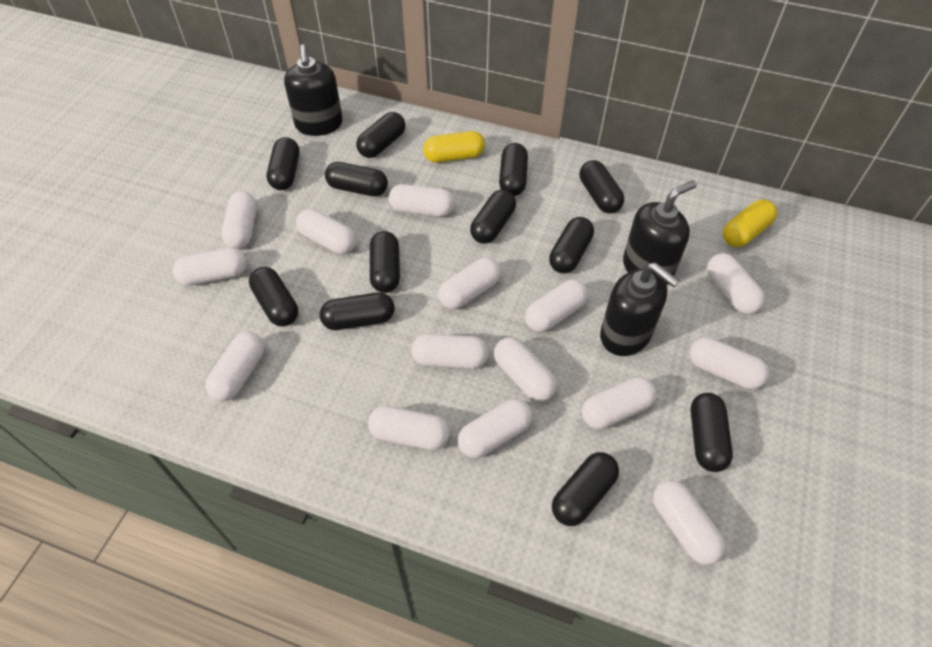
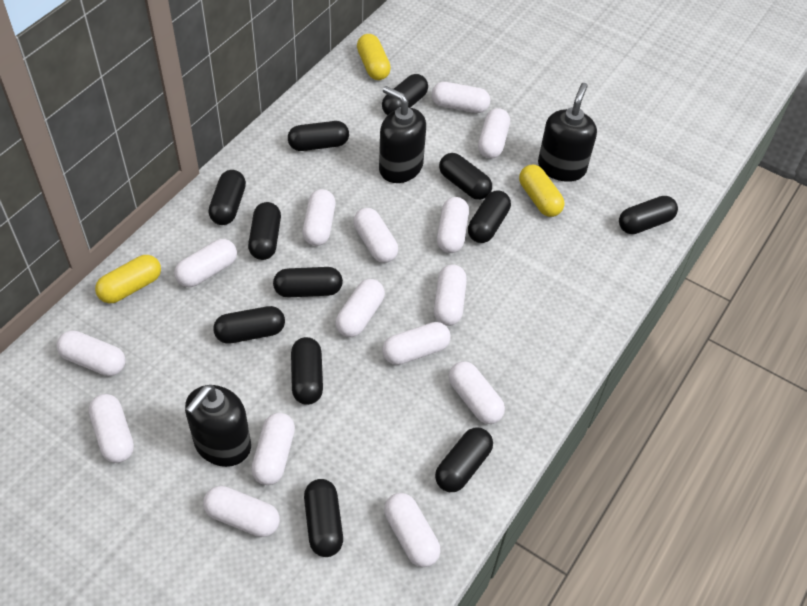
yellow capsule: 2 -> 3

